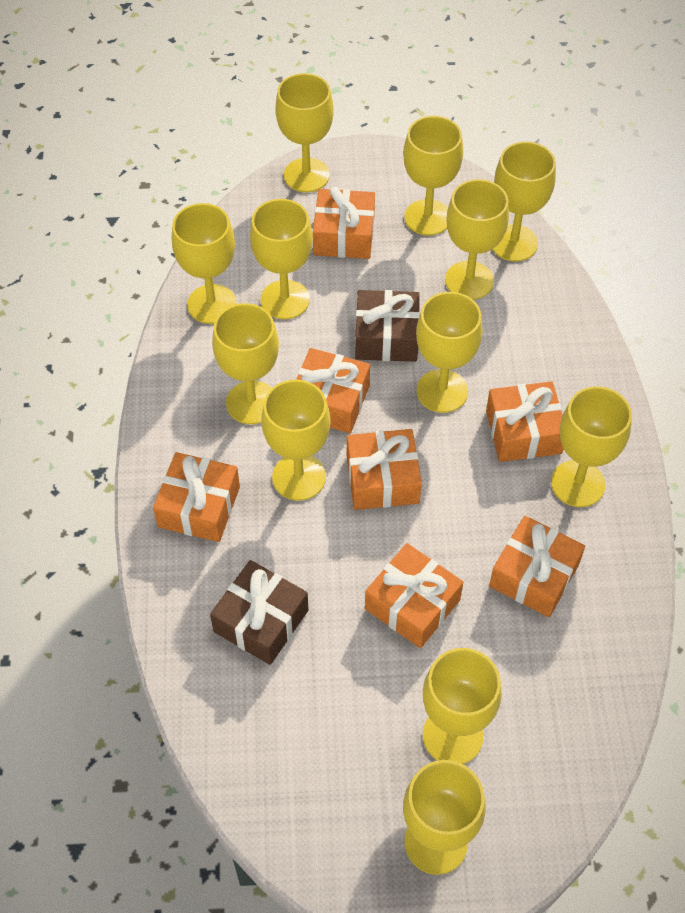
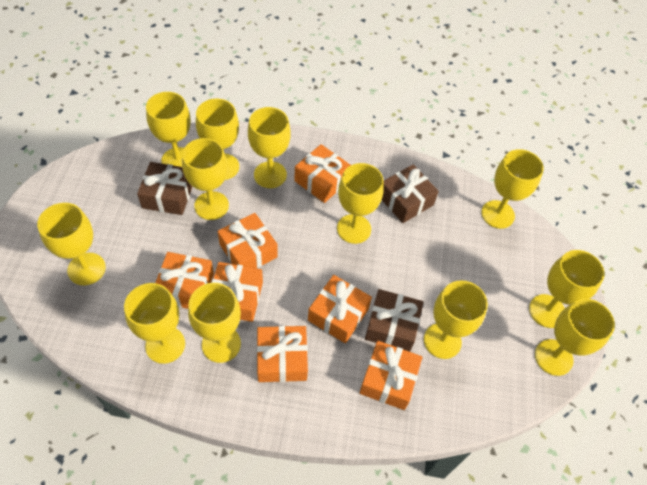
brown gift: 2 -> 3

